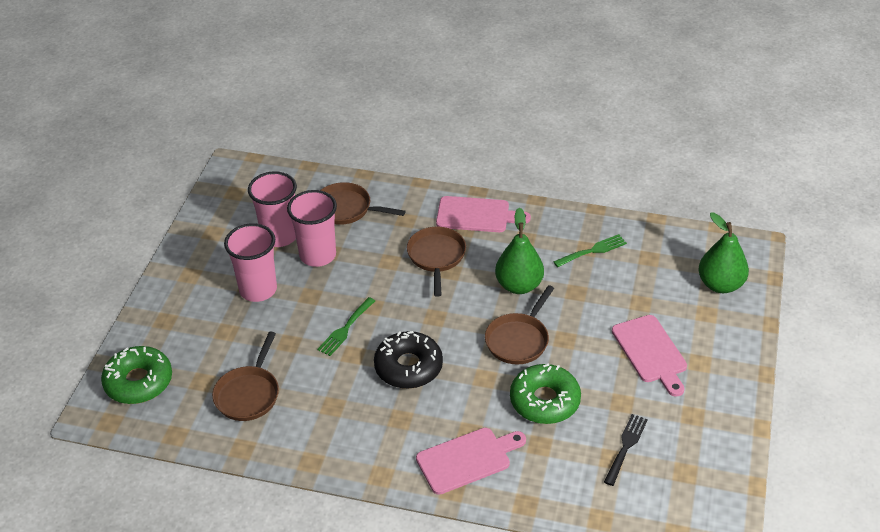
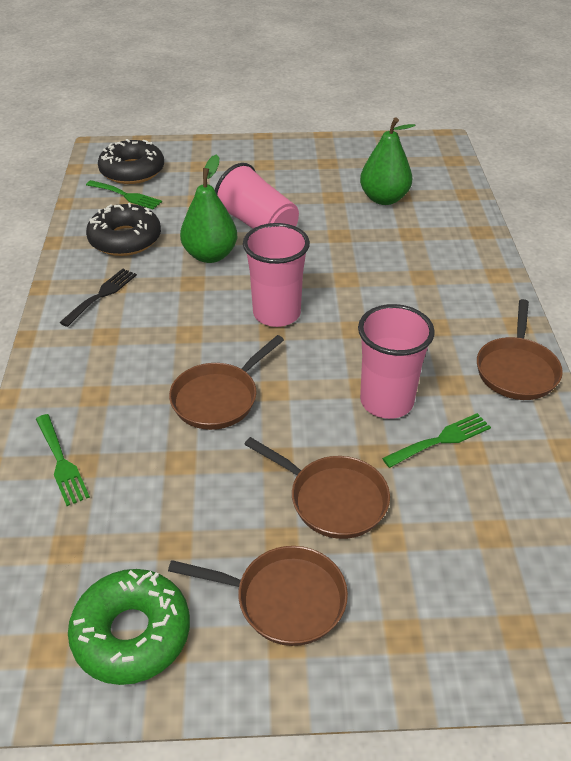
black donut: 1 -> 2
green donut: 2 -> 1
green fork: 2 -> 3
pink cutting board: 3 -> 0

